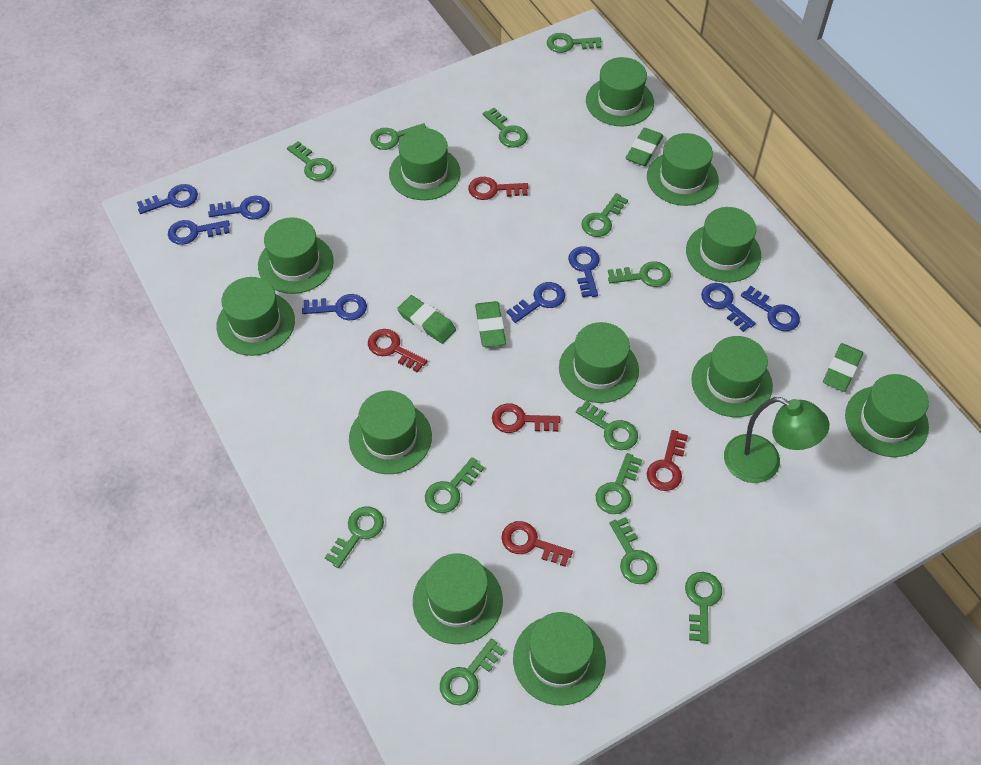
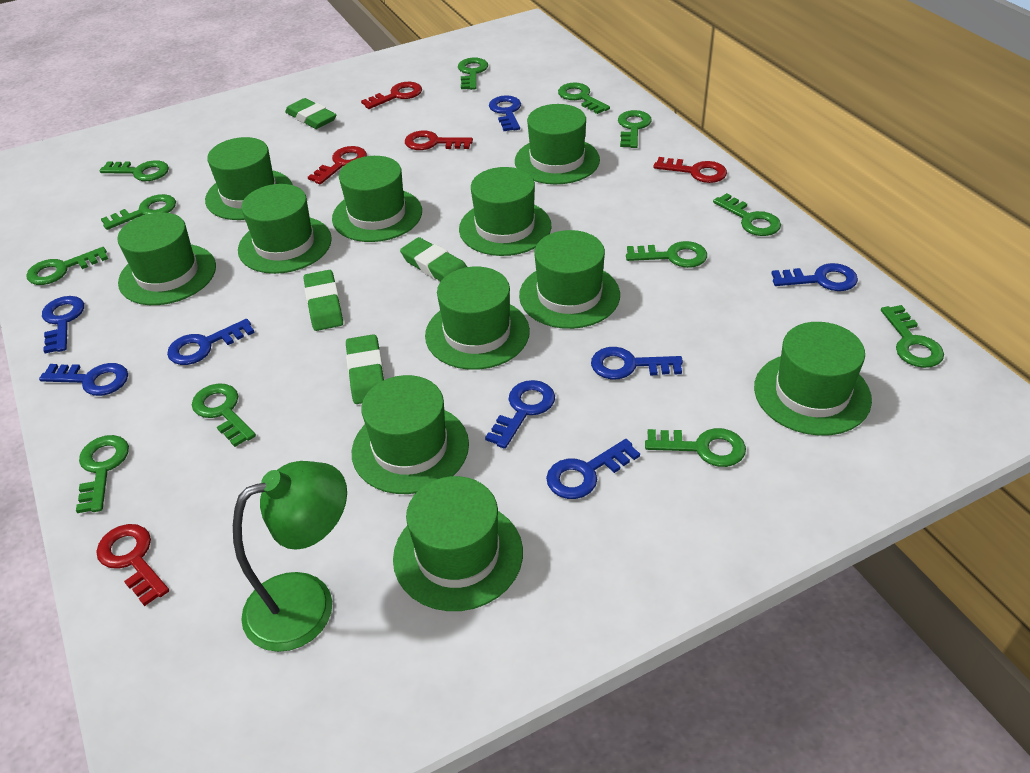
green hat: 12 -> 11
green key: 13 -> 12

